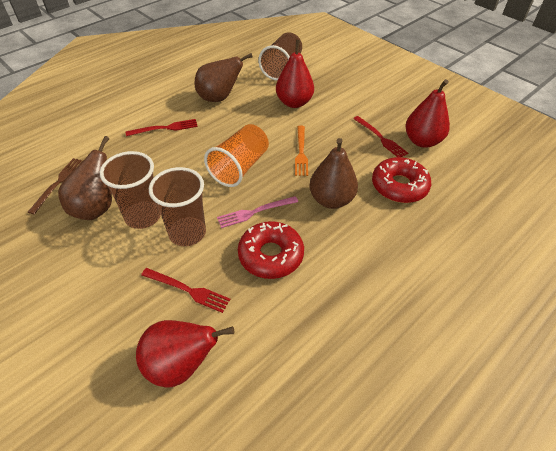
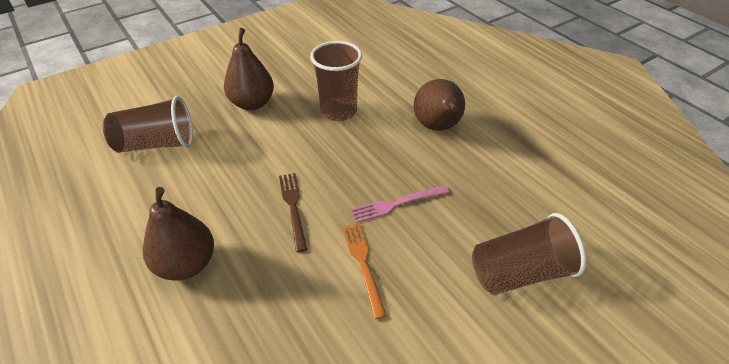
orange cup: 1 -> 0
red donut: 2 -> 0
red fork: 3 -> 0
red pear: 3 -> 0

